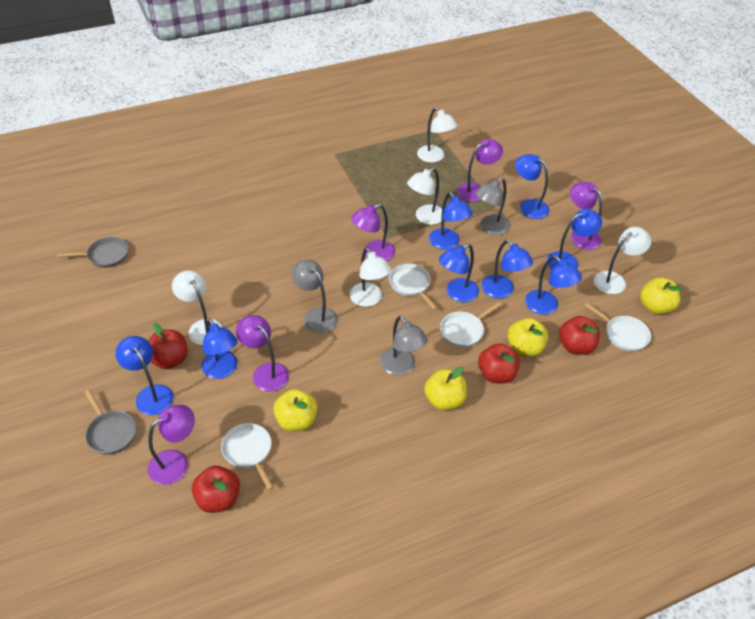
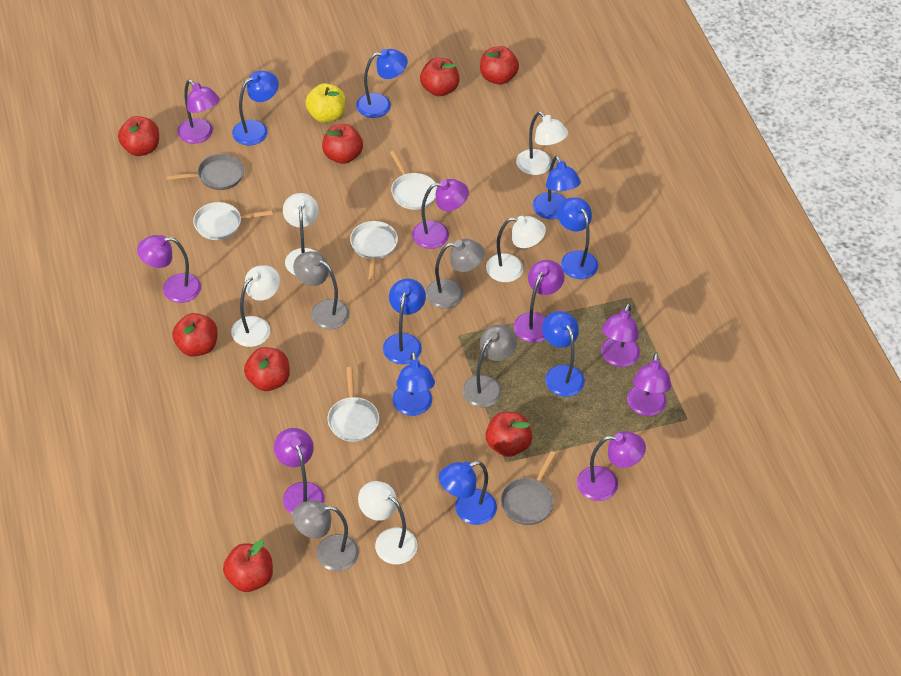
grey lamp: 3 -> 4
purple lamp: 5 -> 8
red apple: 4 -> 8
yellow apple: 4 -> 1

